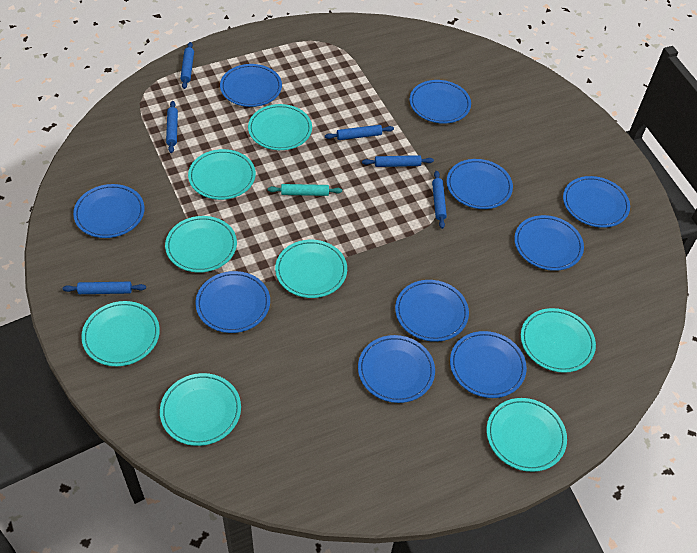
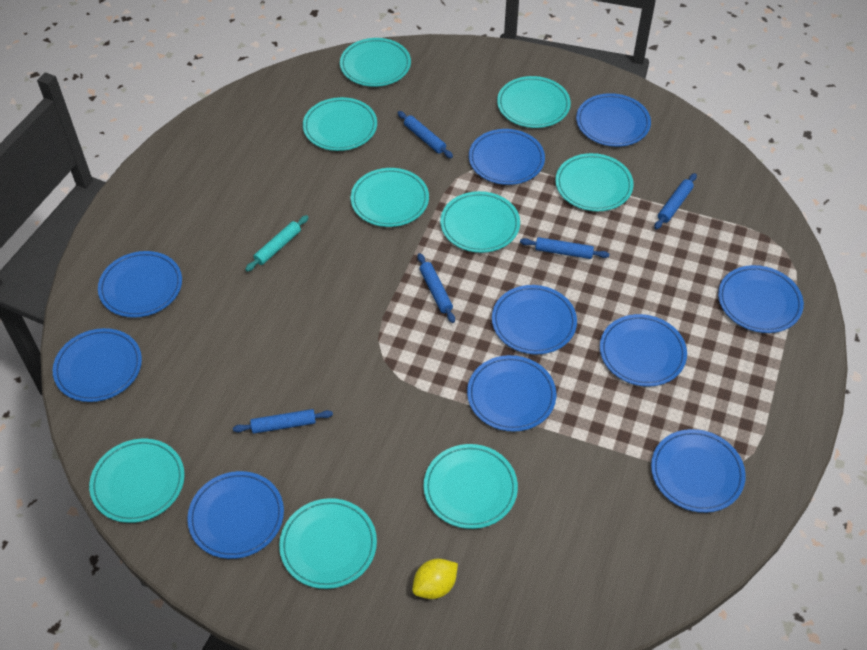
blue rolling pin: 6 -> 5
turquoise plate: 8 -> 9
yellow lemon: 0 -> 1

